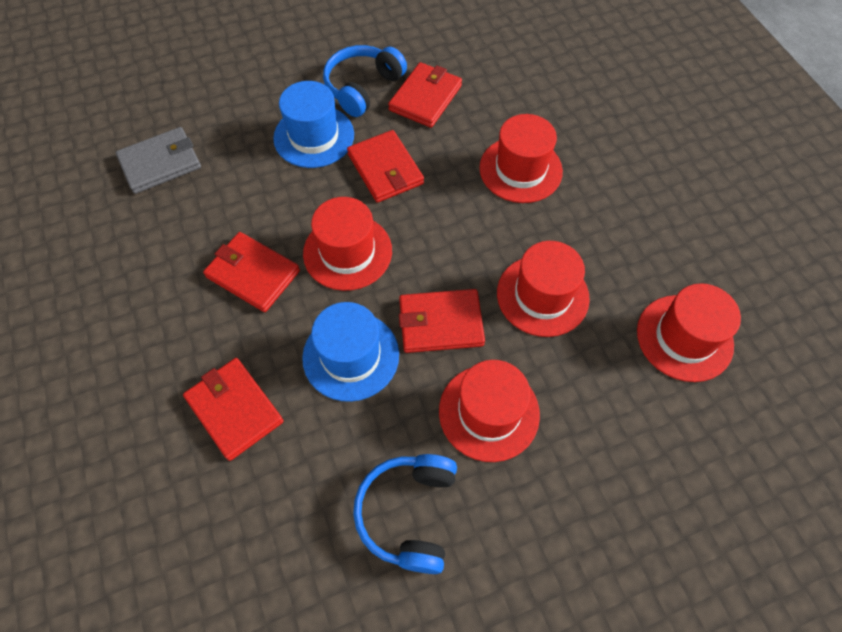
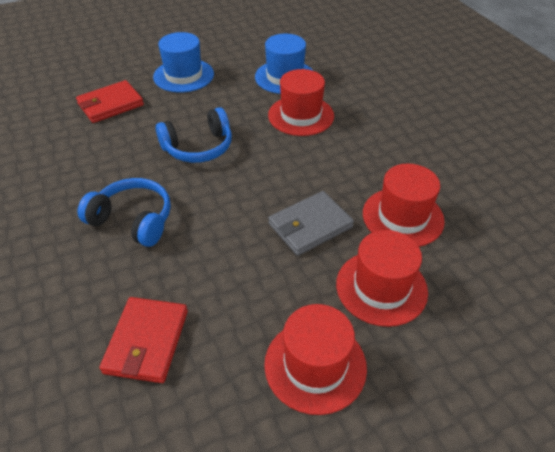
red hat: 5 -> 4
red wallet: 5 -> 2

